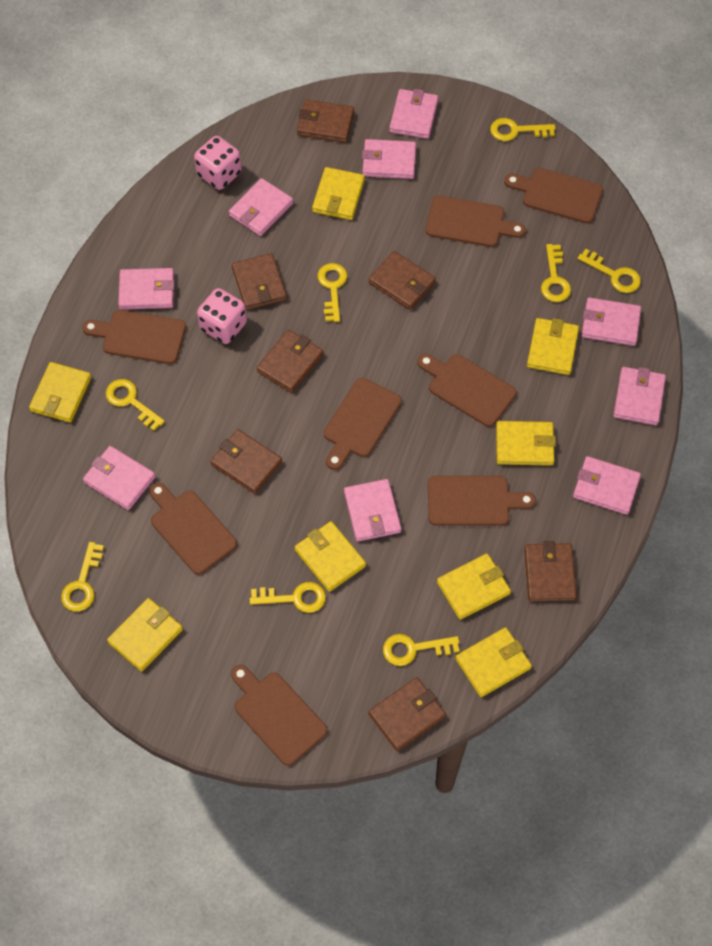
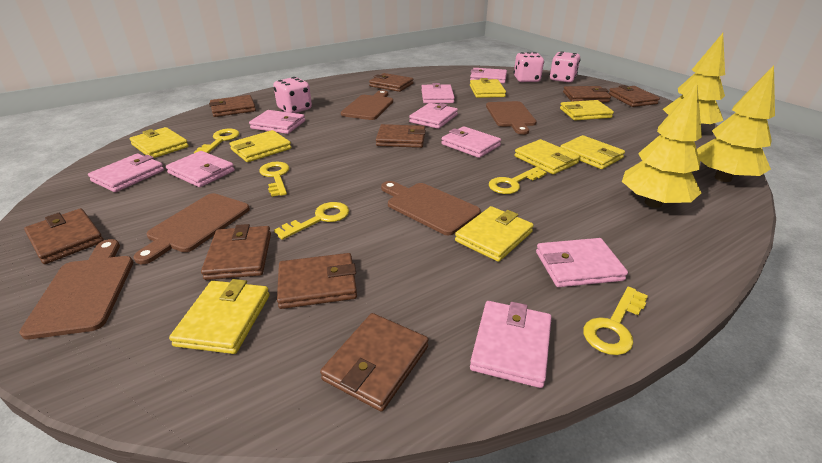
brown cutting board: 8 -> 5
brown wallet: 7 -> 9
pink dice: 2 -> 3
yellow key: 8 -> 5
yellow tree: 0 -> 3

